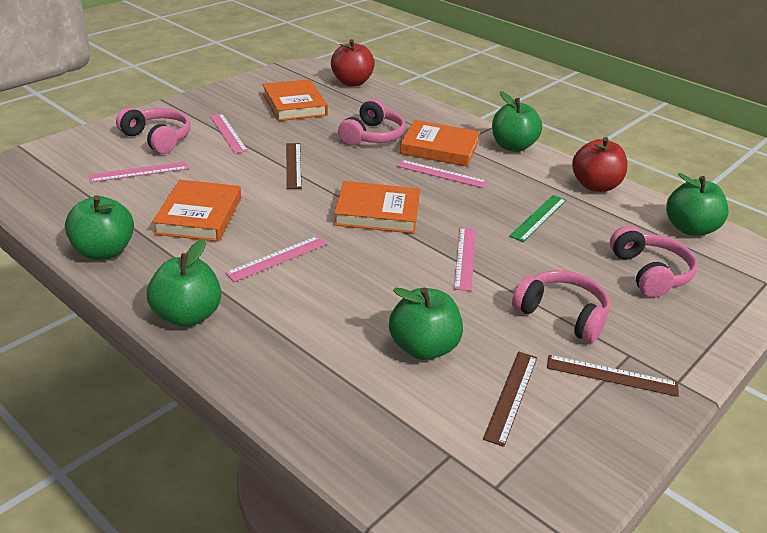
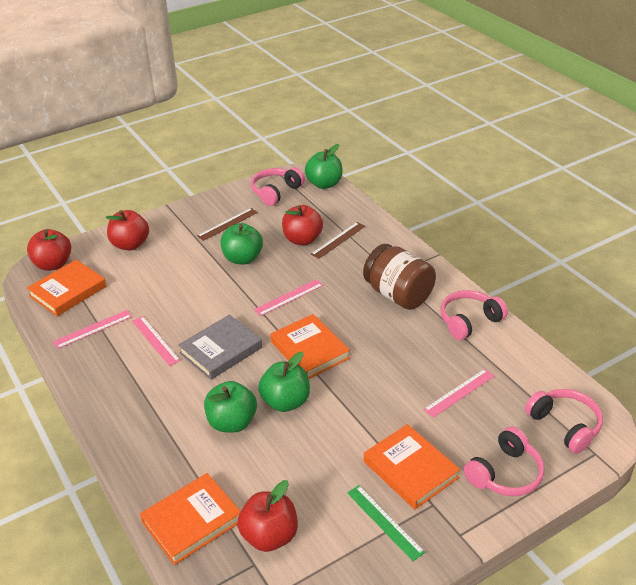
brown jar: 0 -> 1
brown ruler: 3 -> 2
green apple: 5 -> 4
grey book: 0 -> 1
pink ruler: 5 -> 4
red apple: 2 -> 4

